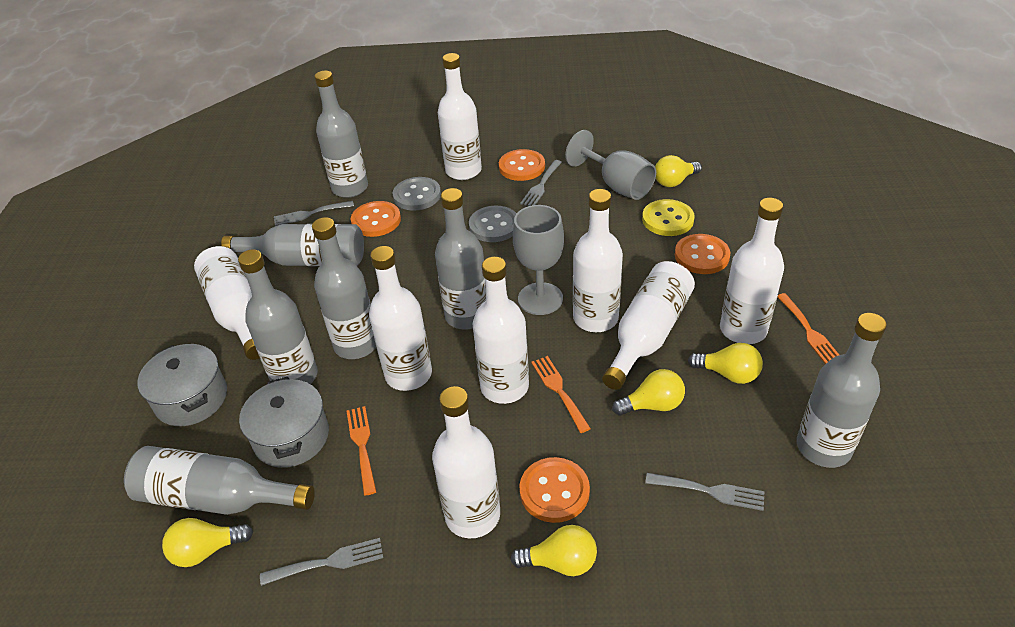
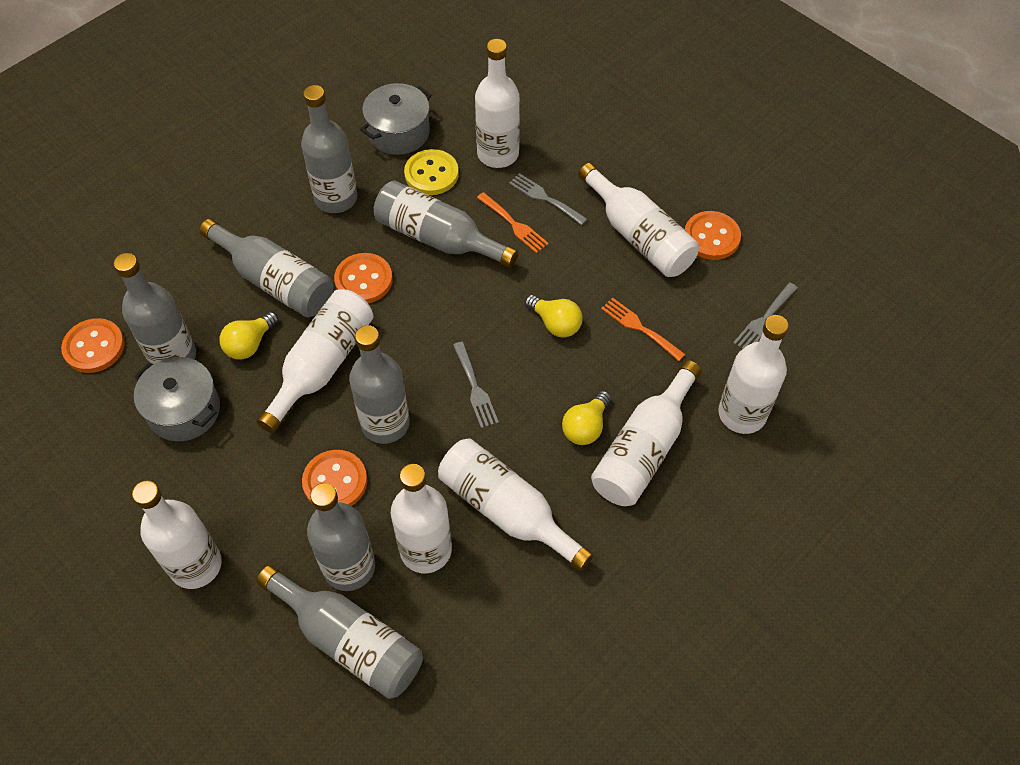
grey button: 2 -> 0
grey fork: 4 -> 3
grey goblet: 2 -> 0
orange fork: 3 -> 2
yellow light bulb: 5 -> 3

